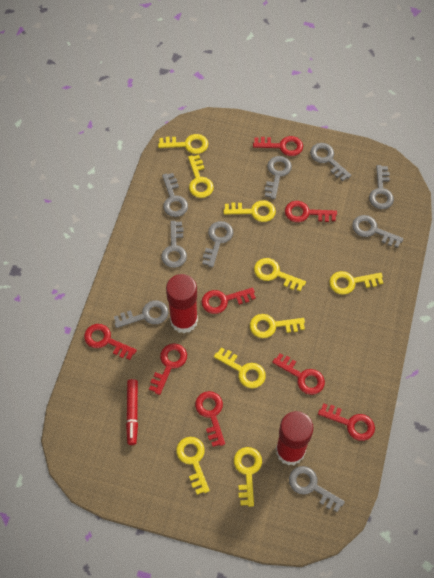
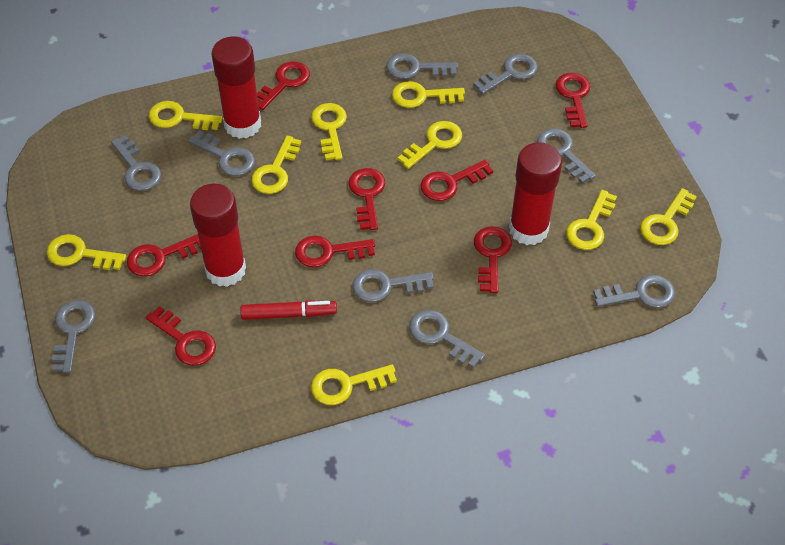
red glue stick: 2 -> 3

